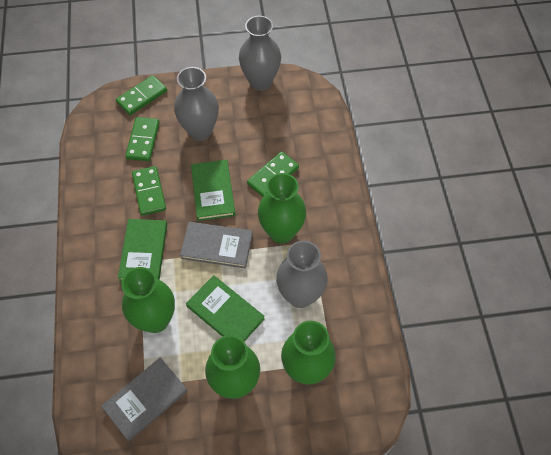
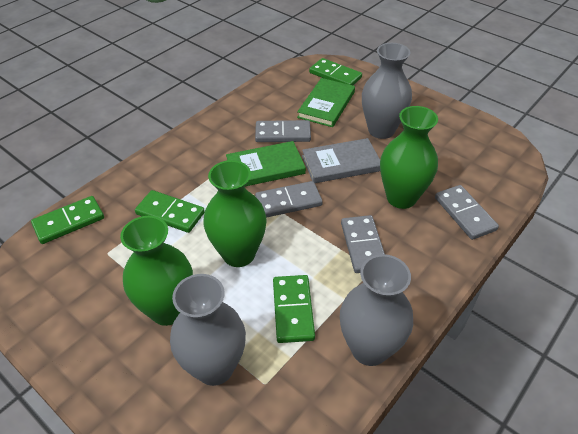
green book: 3 -> 2
green vase: 4 -> 3
grey book: 2 -> 1
grey domino: 0 -> 4

